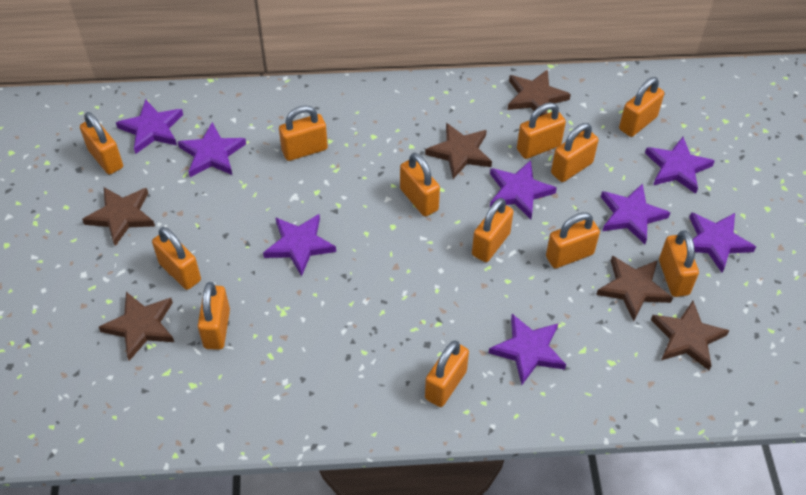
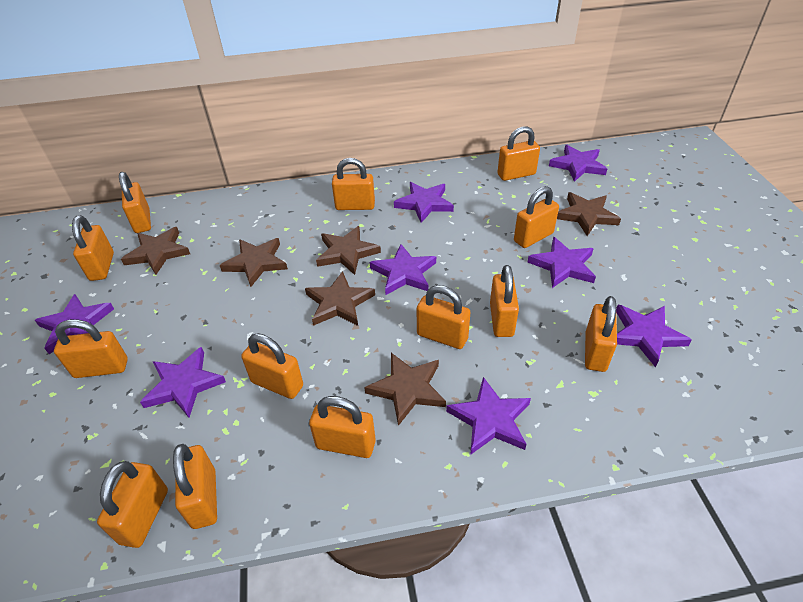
orange padlock: 12 -> 13

